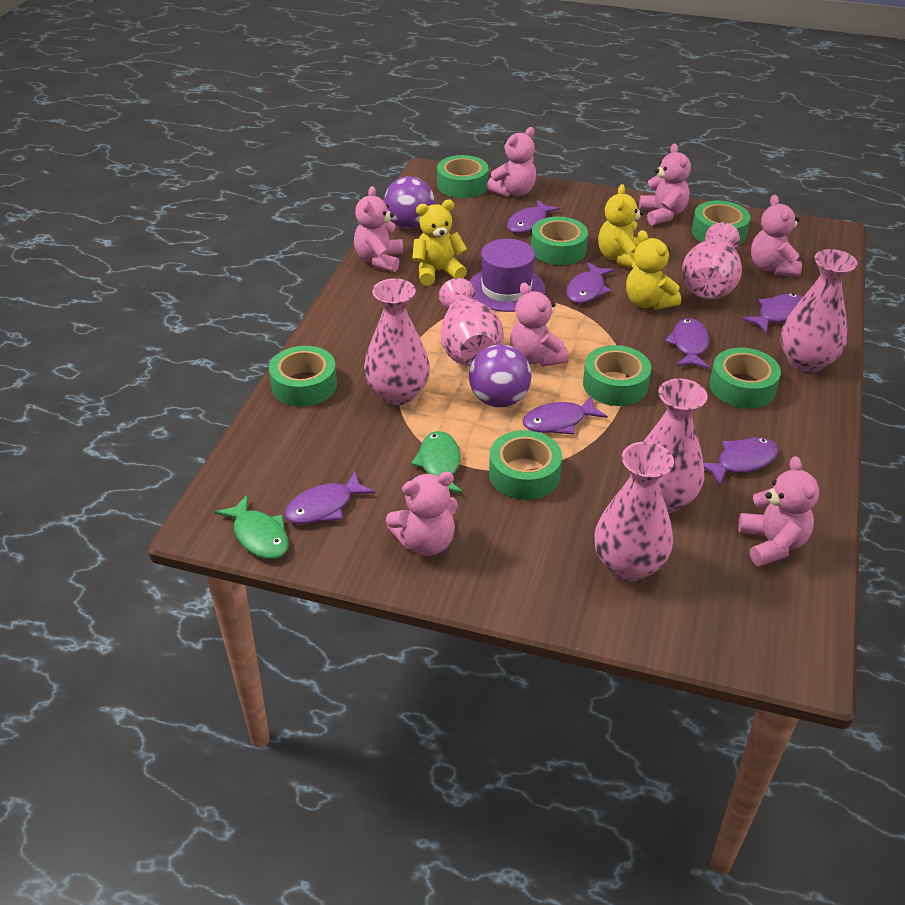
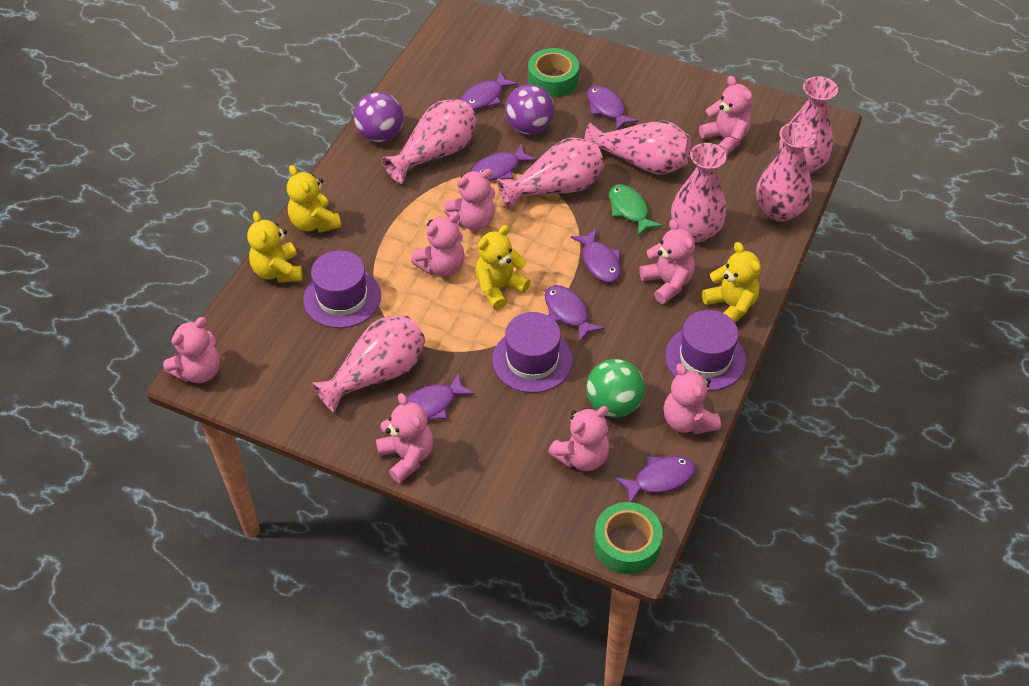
green ball: 0 -> 1
green fish: 2 -> 1
green tape: 7 -> 2
pink teddy bear: 7 -> 8
pink vase: 6 -> 7
purple hat: 1 -> 3
yellow teddy bear: 3 -> 4

